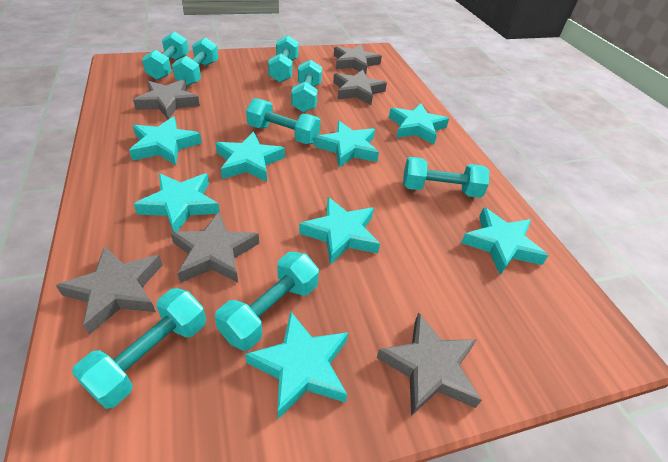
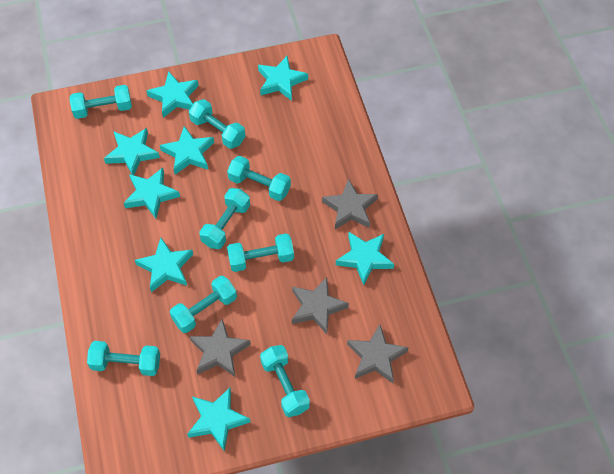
grey star: 6 -> 4

